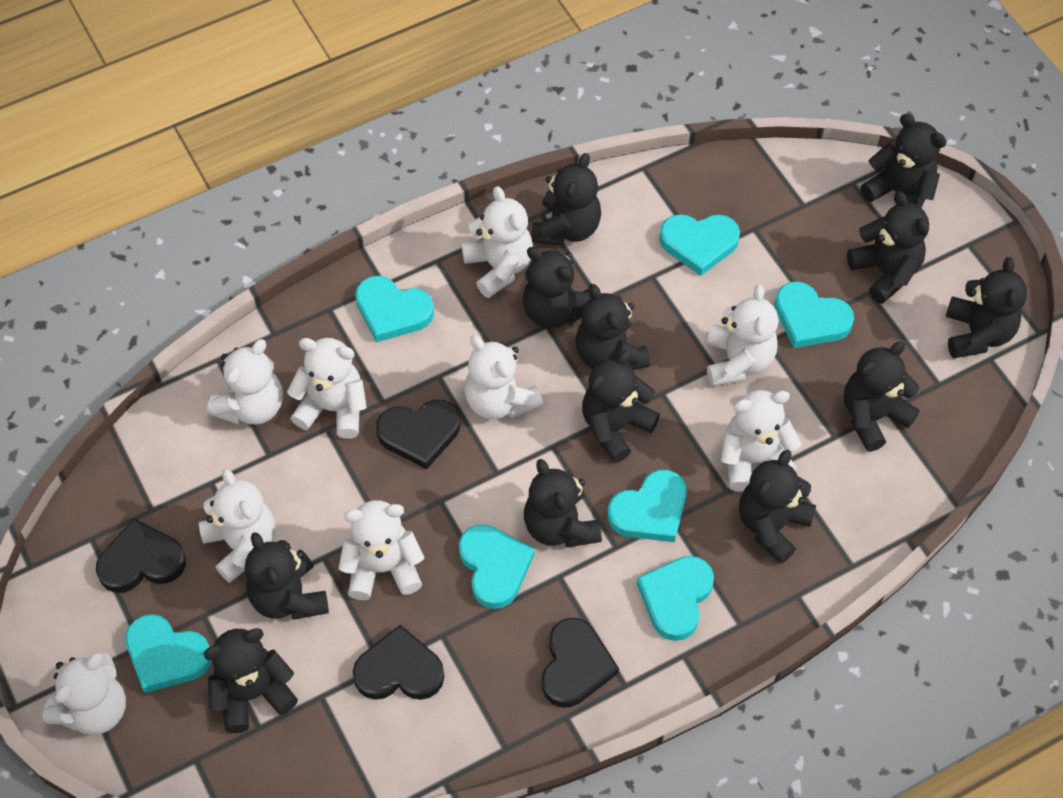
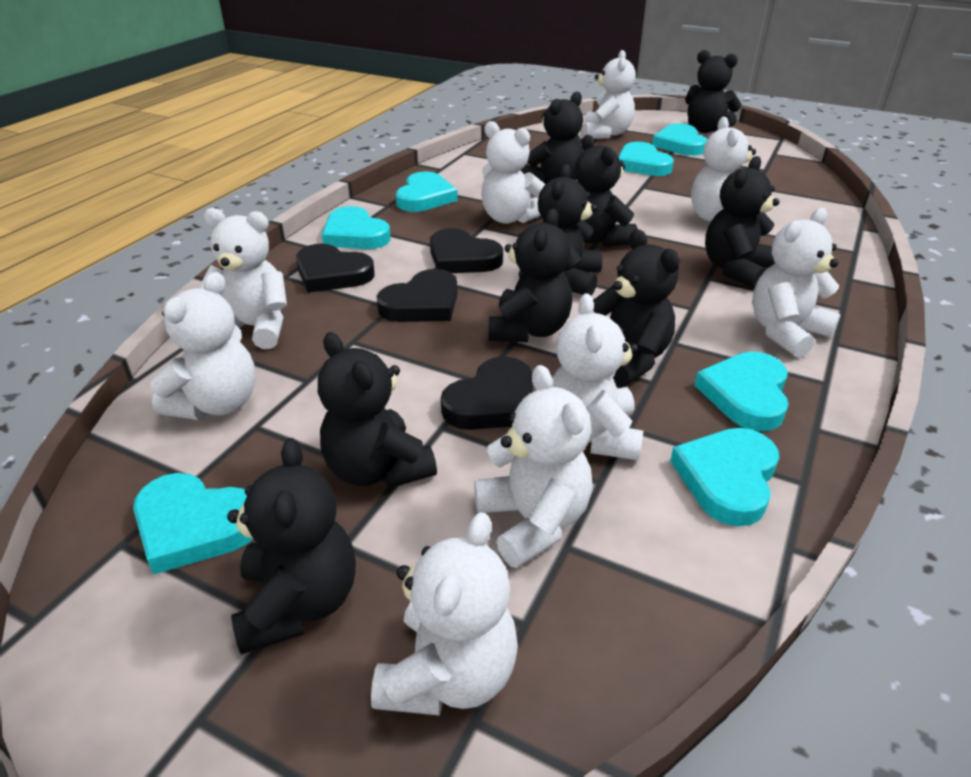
black teddy bear: 12 -> 9

